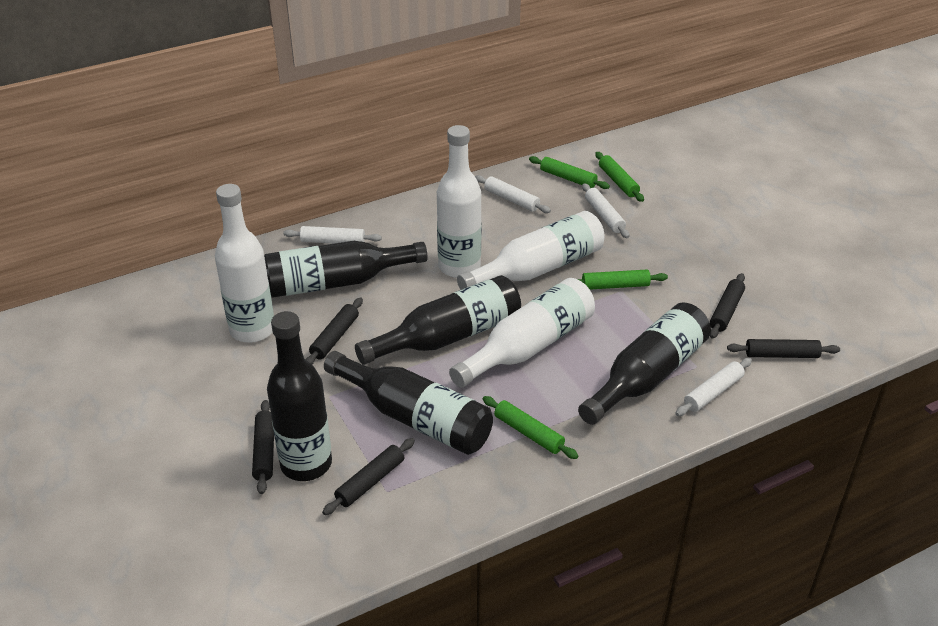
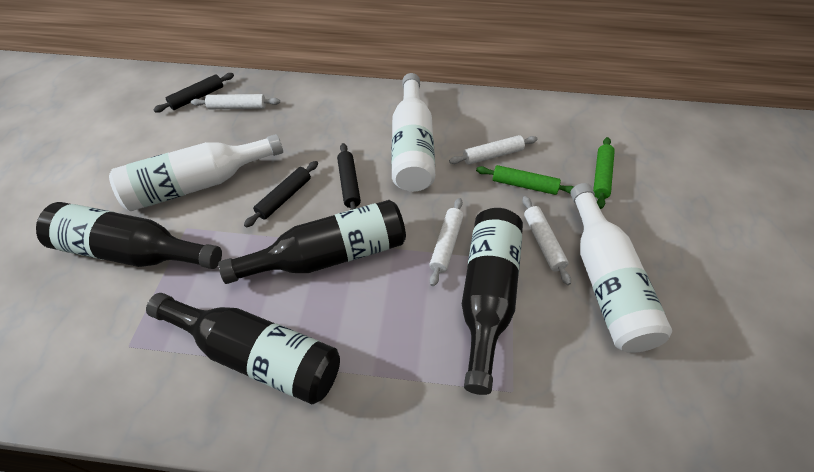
black bottle: 5 -> 4
black rolling pin: 5 -> 3
green rolling pin: 4 -> 2
white bottle: 4 -> 3

